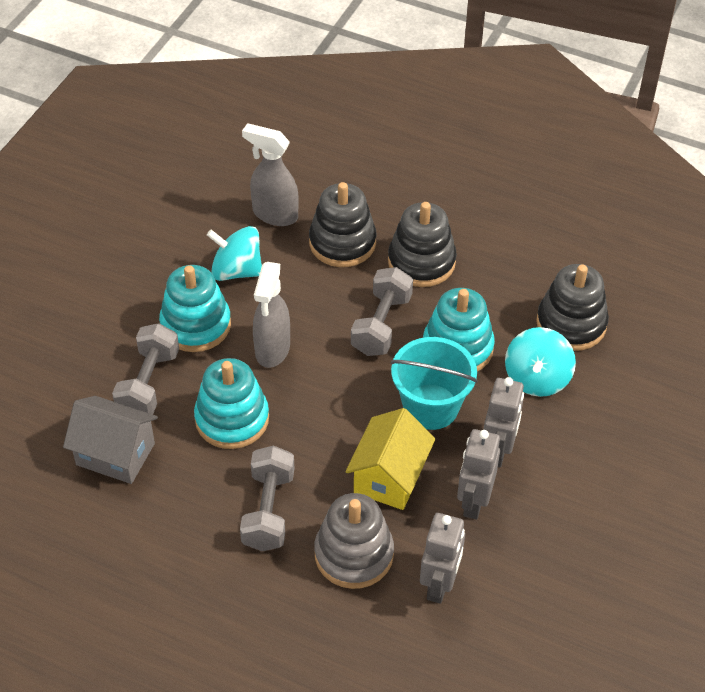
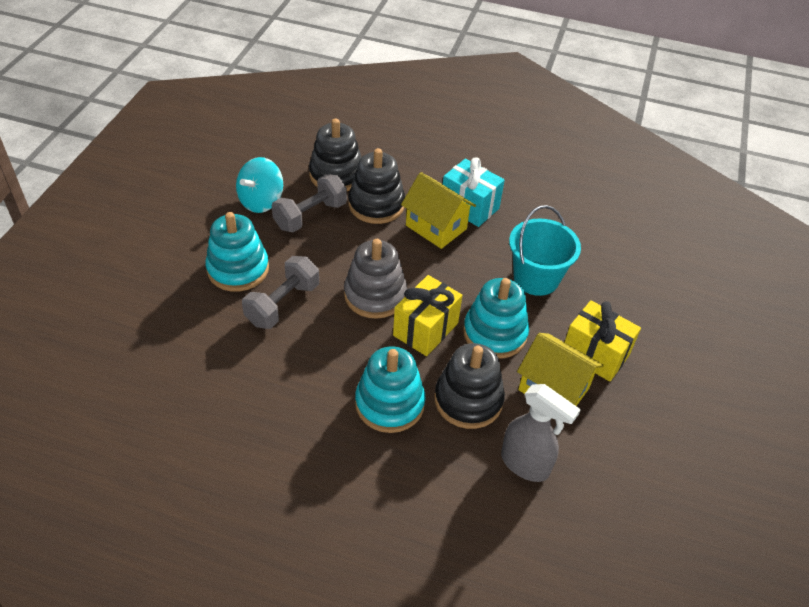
grey dumbbell: 3 -> 2
grey house: 1 -> 0
grey robot: 3 -> 0
grey spray bottle: 2 -> 1
turquoise gift: 0 -> 1
turquoise spinning top: 2 -> 1
yellow gift: 0 -> 2
yellow house: 1 -> 2

